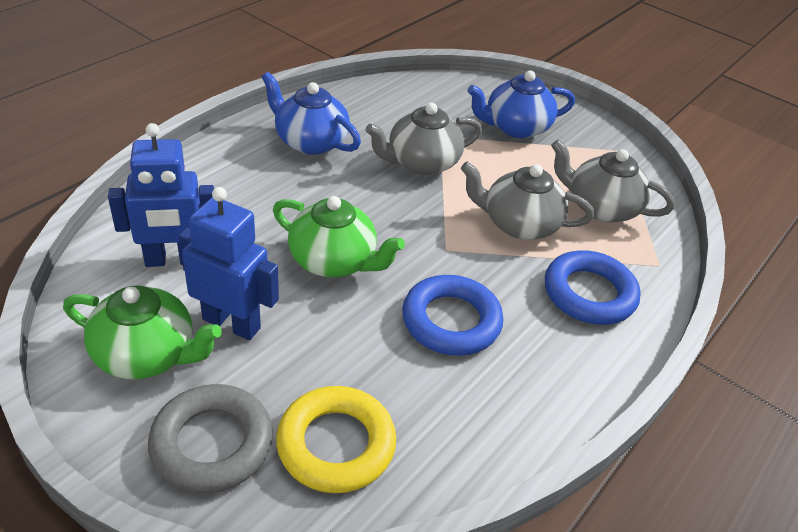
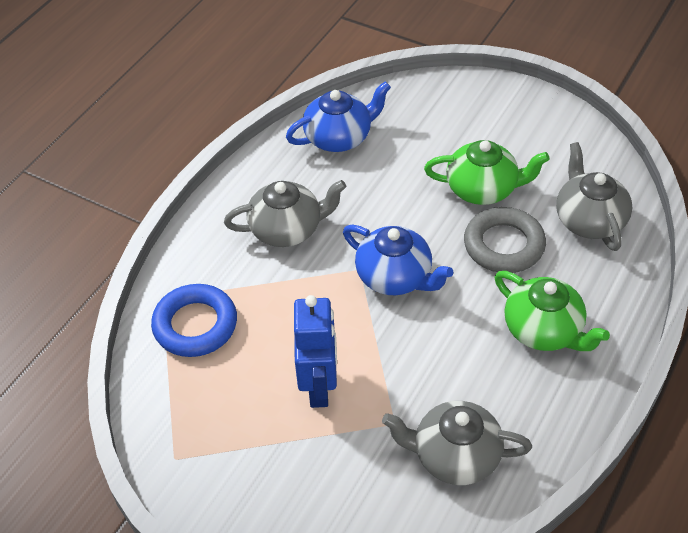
blue ring: 2 -> 1
blue robot: 2 -> 1
yellow ring: 1 -> 0

